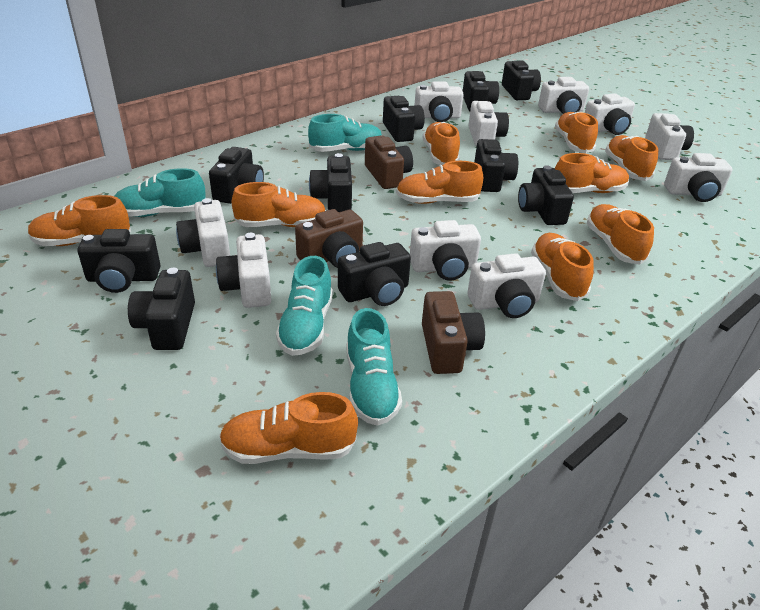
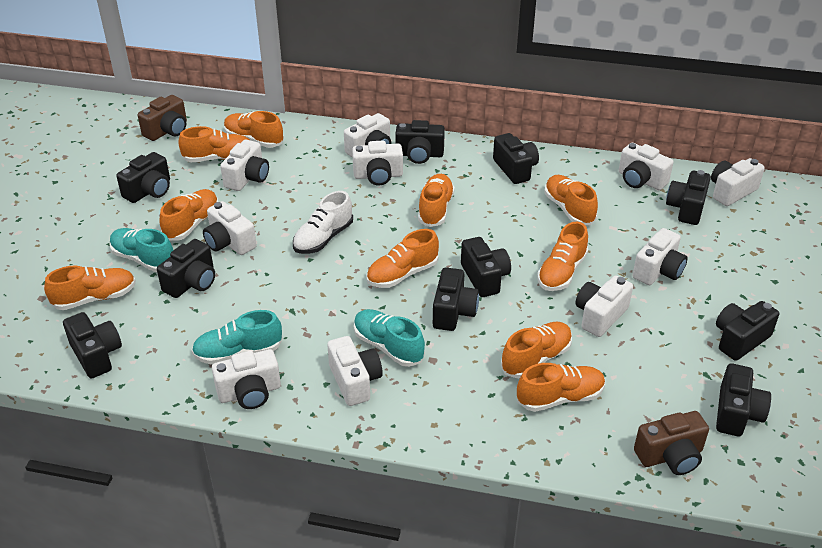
brown camera: 3 -> 2
turquoise shoe: 4 -> 3
white shoe: 0 -> 1

